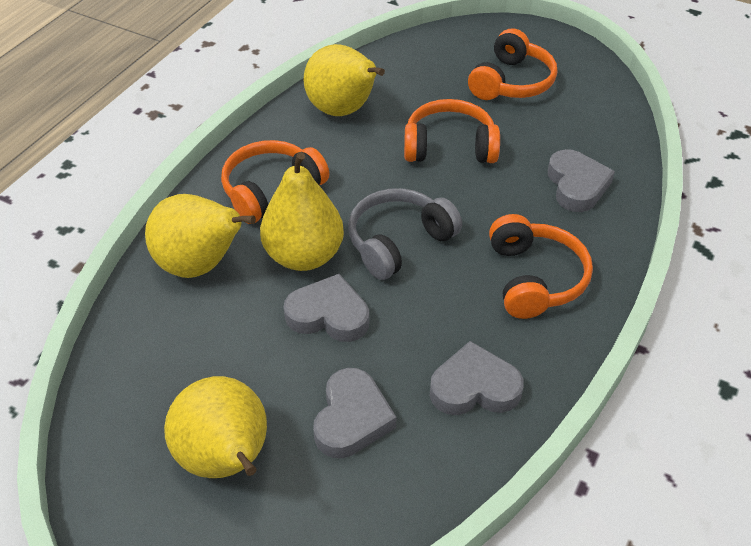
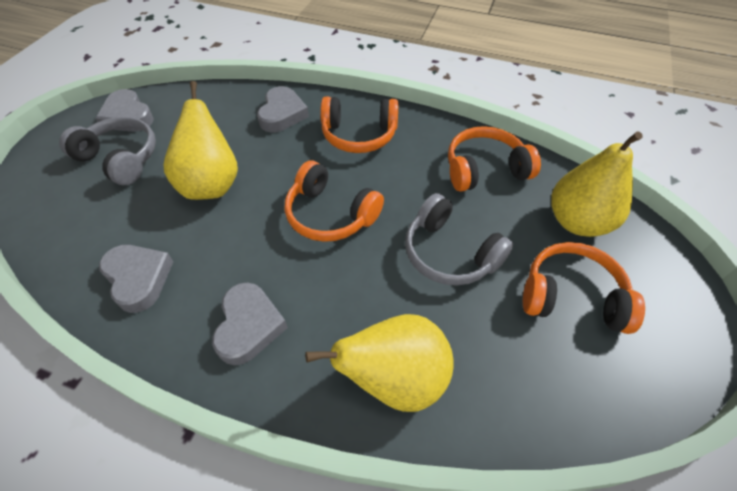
grey headphones: 1 -> 2
yellow pear: 4 -> 3

